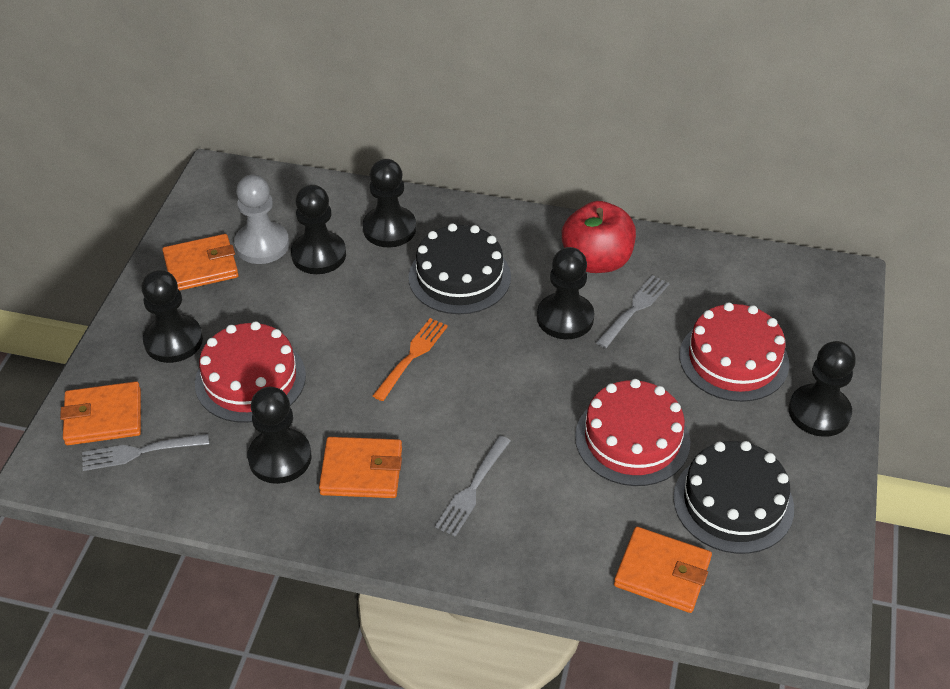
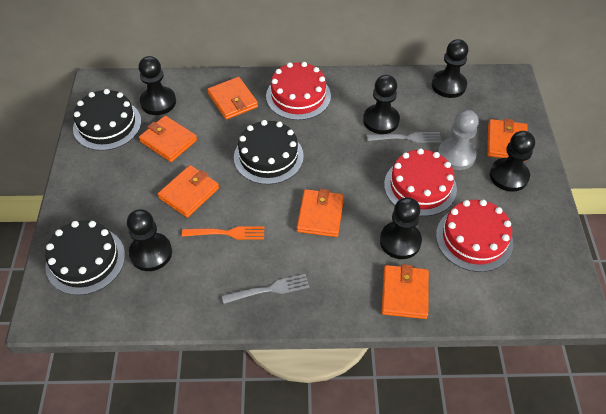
black cake: 2 -> 3
grey fork: 3 -> 2
orange wallet: 4 -> 6
red apple: 1 -> 0

